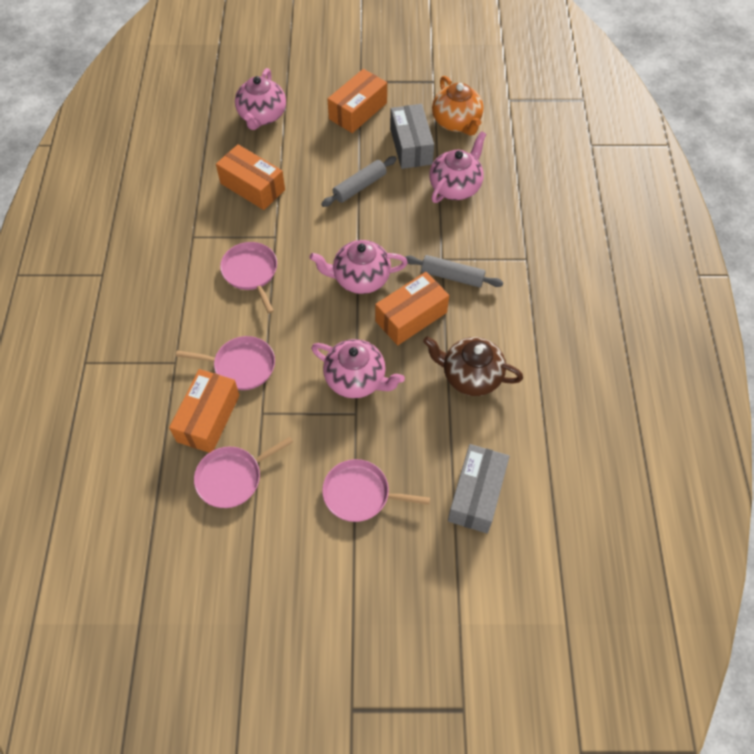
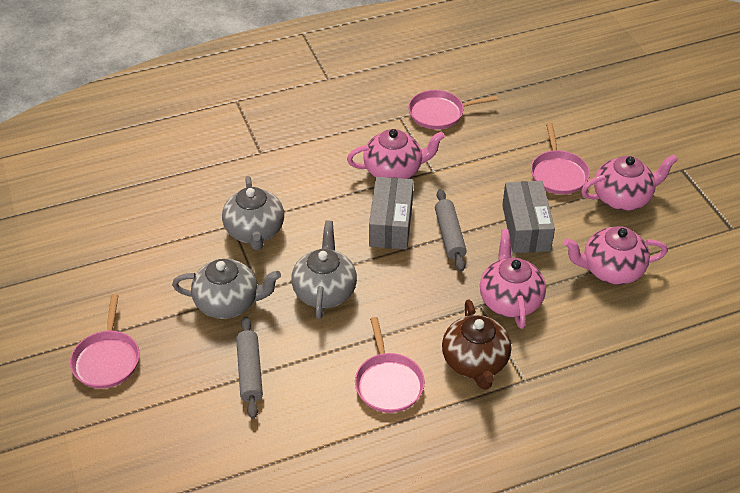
grey teapot: 0 -> 3
orange box: 4 -> 0
orange teapot: 1 -> 0

